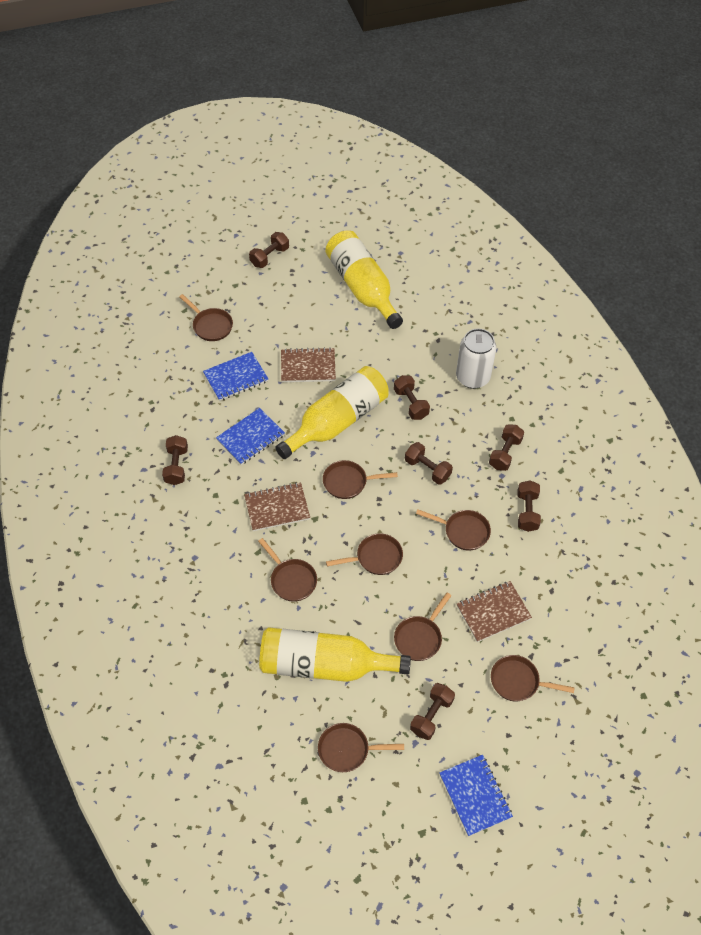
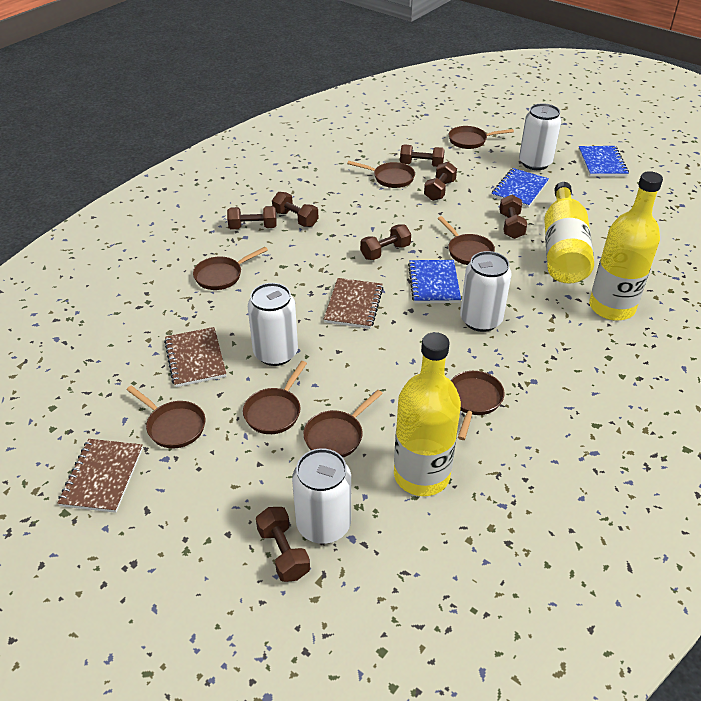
white can: 1 -> 4

